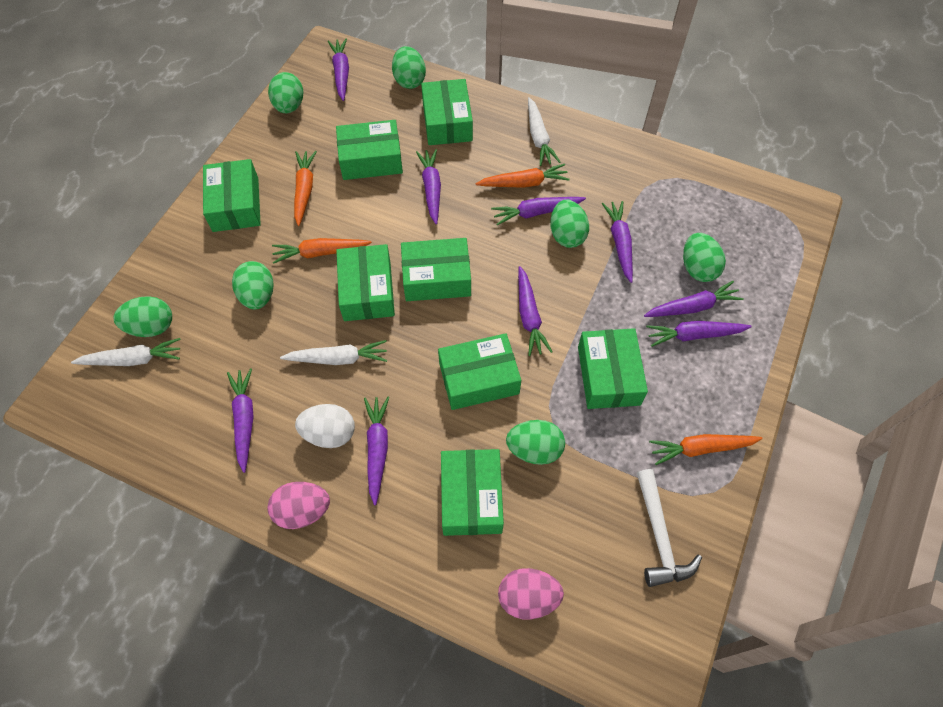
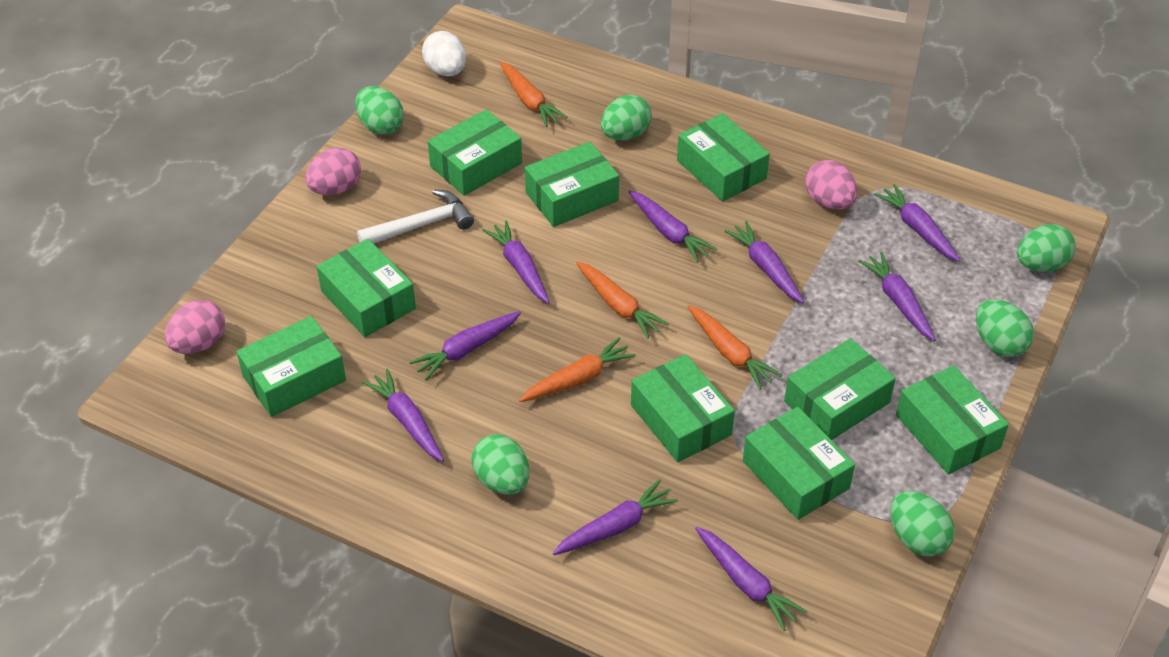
green box: 8 -> 9
green egg: 7 -> 6
pink egg: 2 -> 3
white carrot: 3 -> 0

